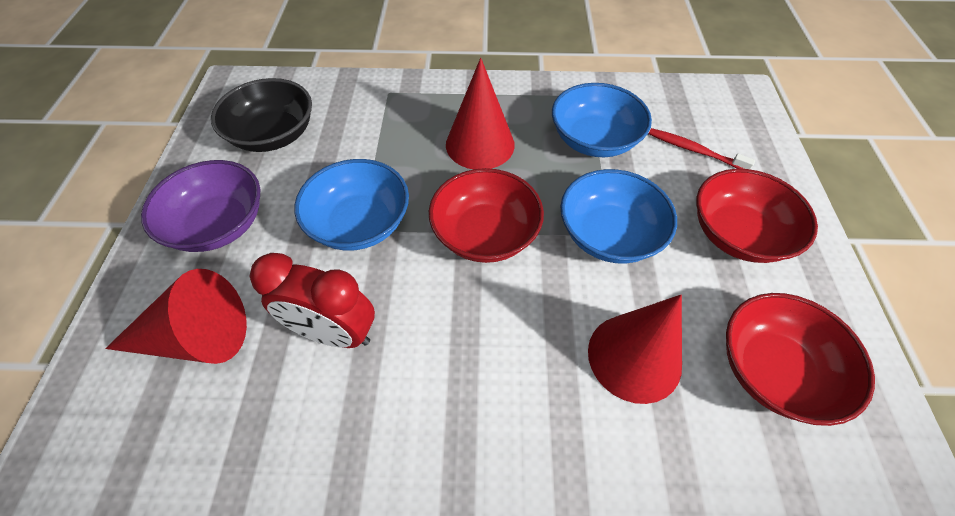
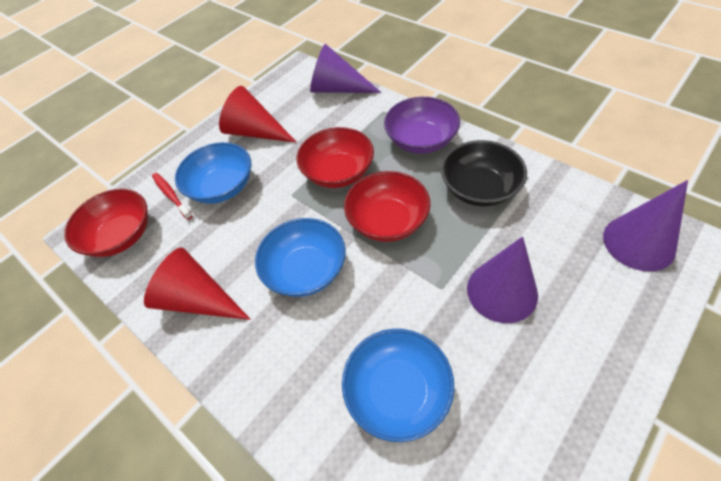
purple cone: 0 -> 3
red clock: 1 -> 0
red cone: 3 -> 2

